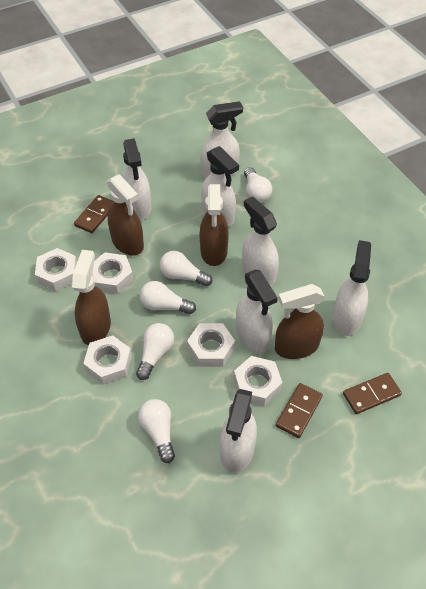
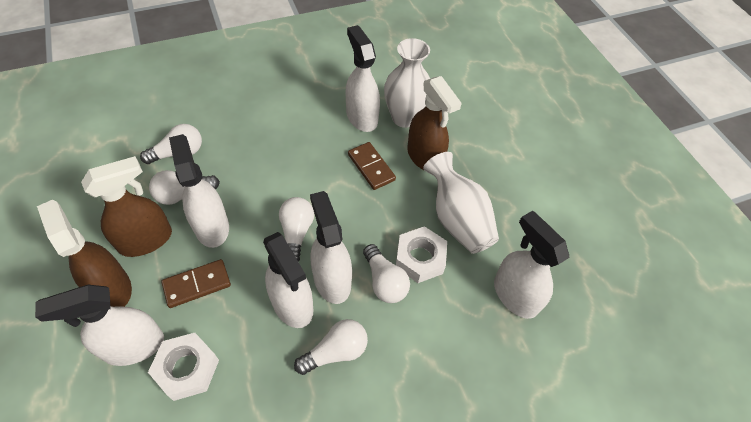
brown domino: 3 -> 2
brown spray bottle: 4 -> 3
white nut: 5 -> 2
white spray bottle: 7 -> 6
white vase: 0 -> 2

